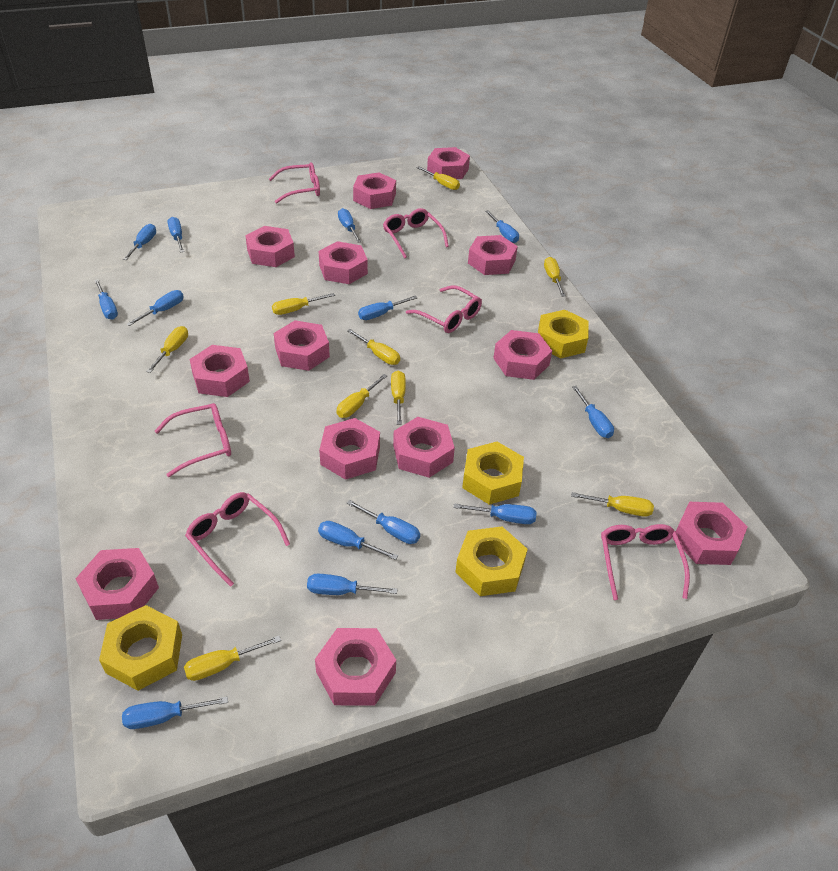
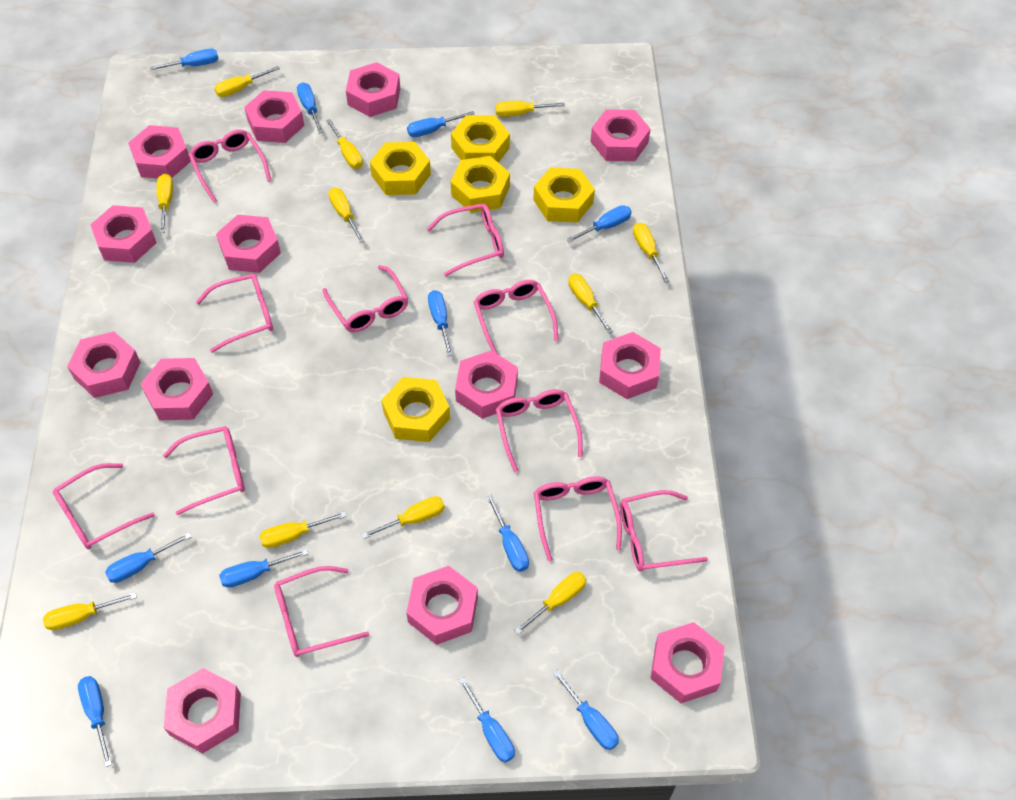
blue screwdriver: 13 -> 11
pink glasses: 6 -> 11
yellow nut: 4 -> 5
yellow screwdriver: 9 -> 11

